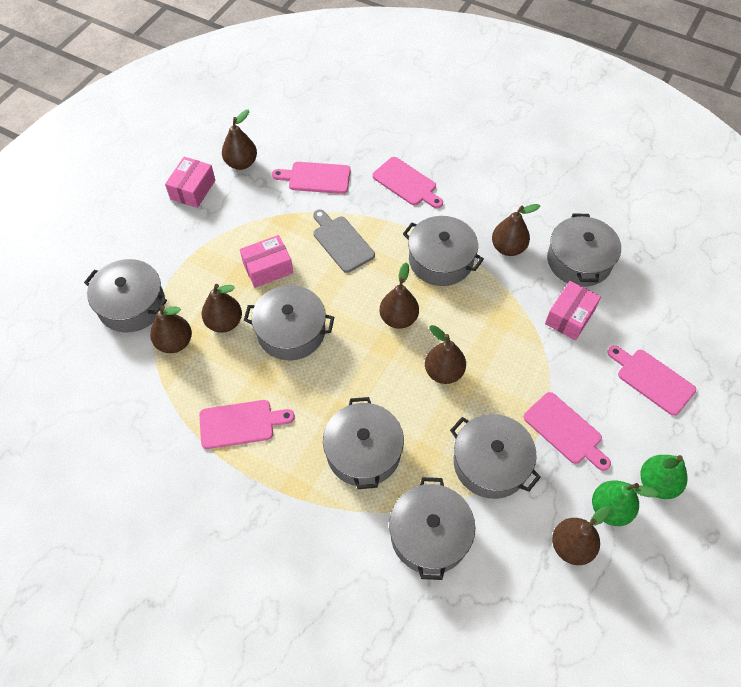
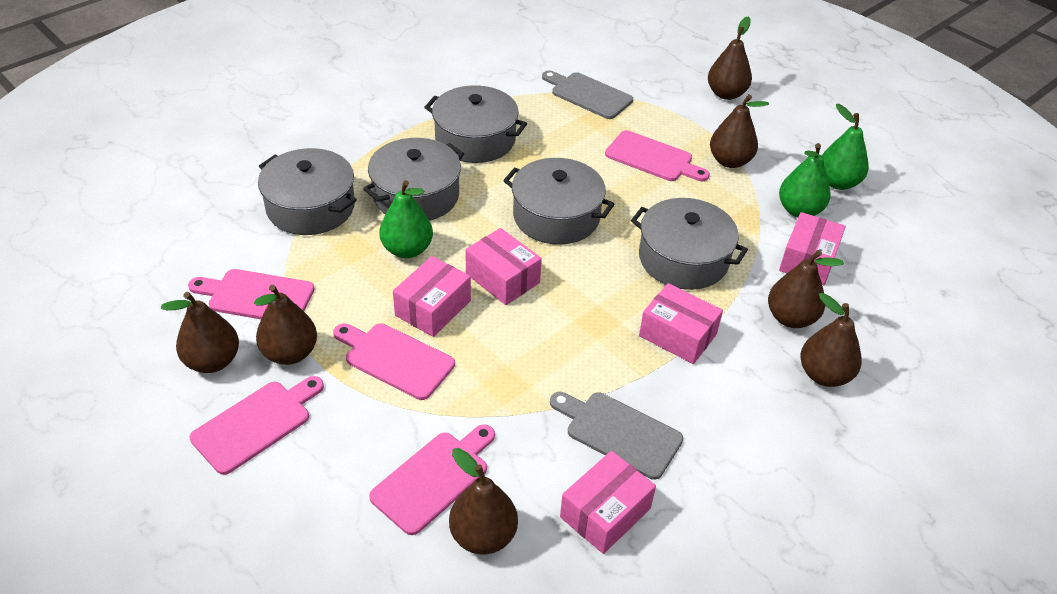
green pear: 2 -> 3
grey cutting board: 1 -> 2
grey pot: 7 -> 5
pink box: 3 -> 5

